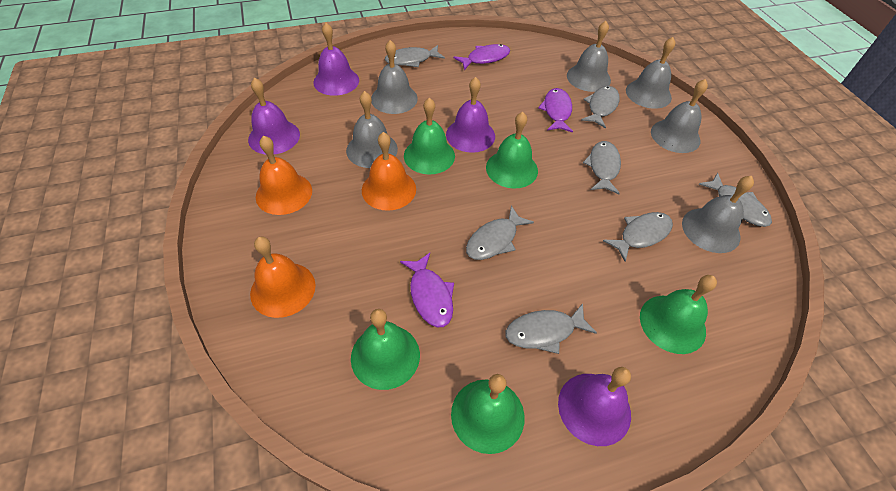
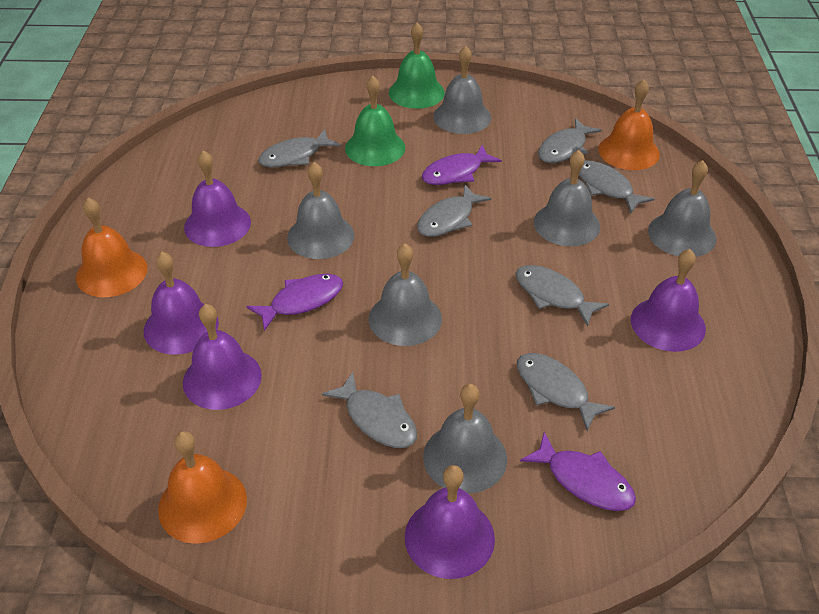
green bell: 5 -> 2
purple bell: 4 -> 5

